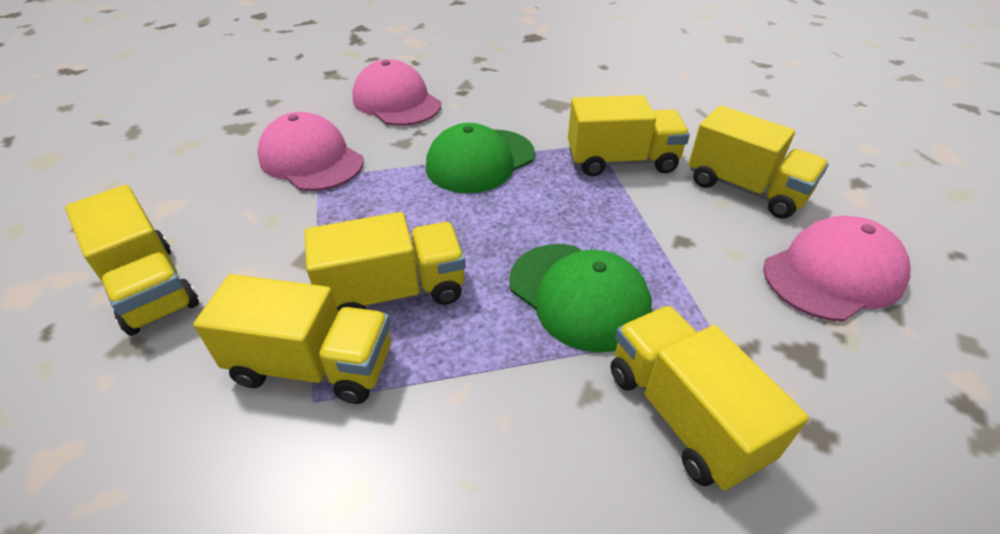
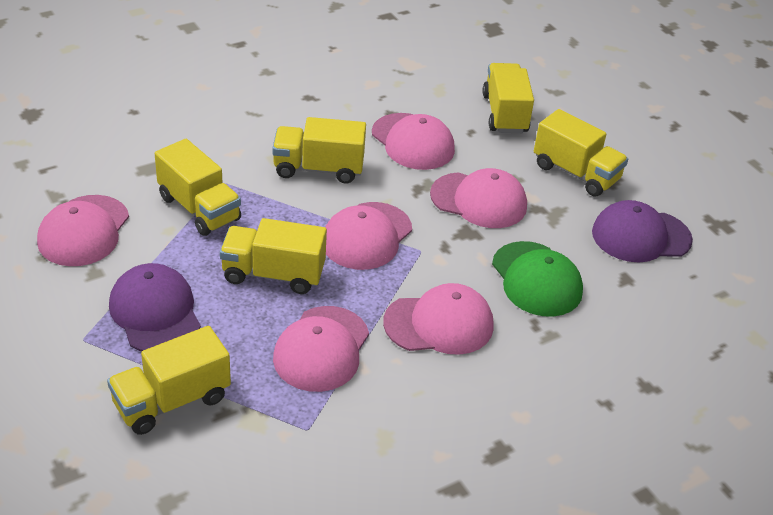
green cap: 2 -> 1
pink cap: 3 -> 6
purple cap: 0 -> 2

